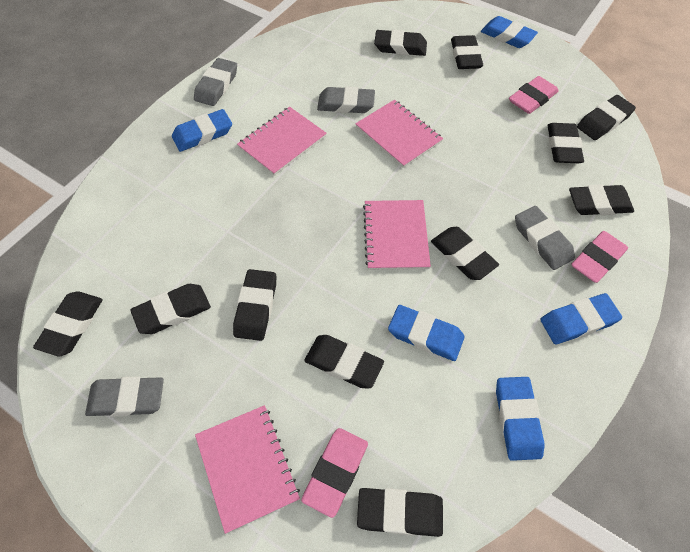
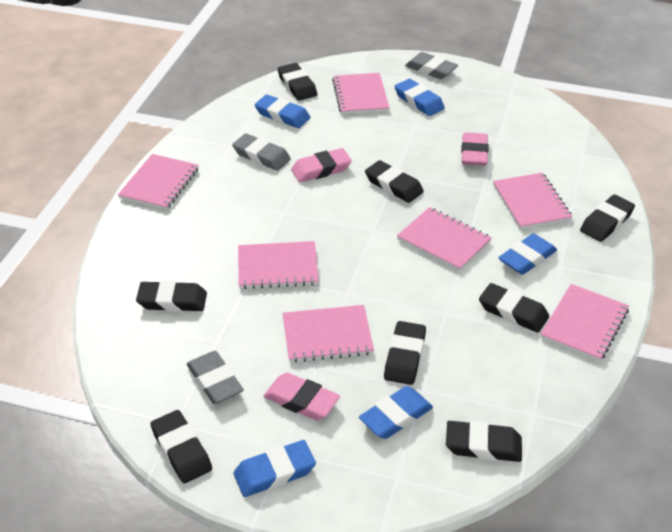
black eraser: 11 -> 8
grey eraser: 4 -> 3
pink notebook: 4 -> 7

